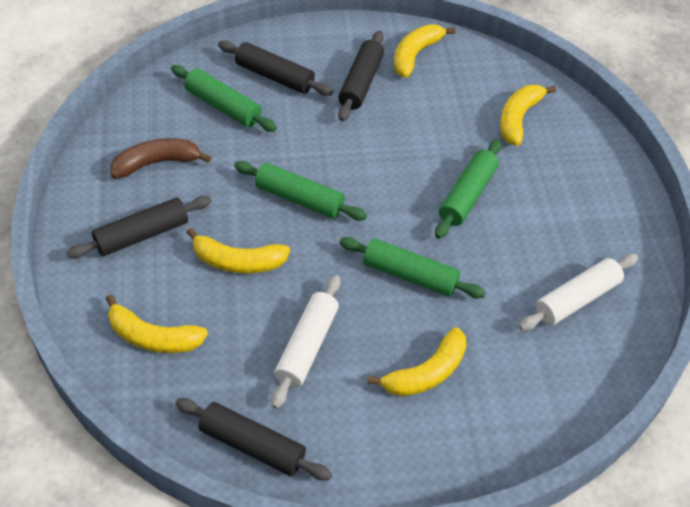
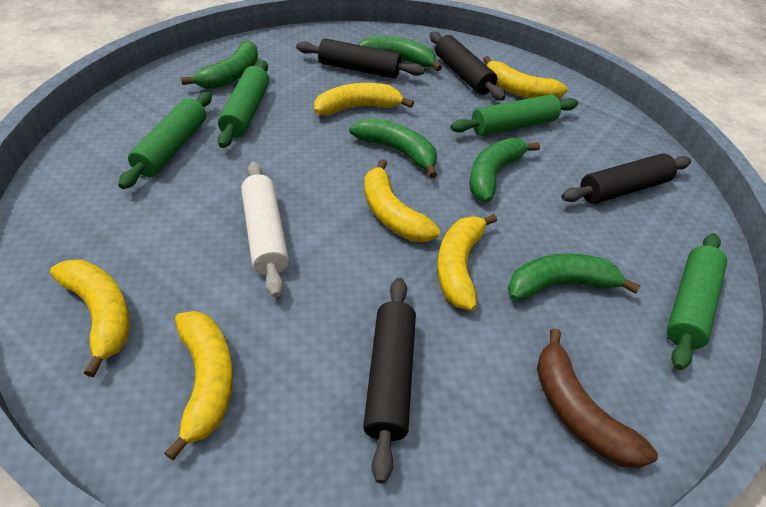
green banana: 0 -> 5
white rolling pin: 2 -> 1
yellow banana: 5 -> 6

